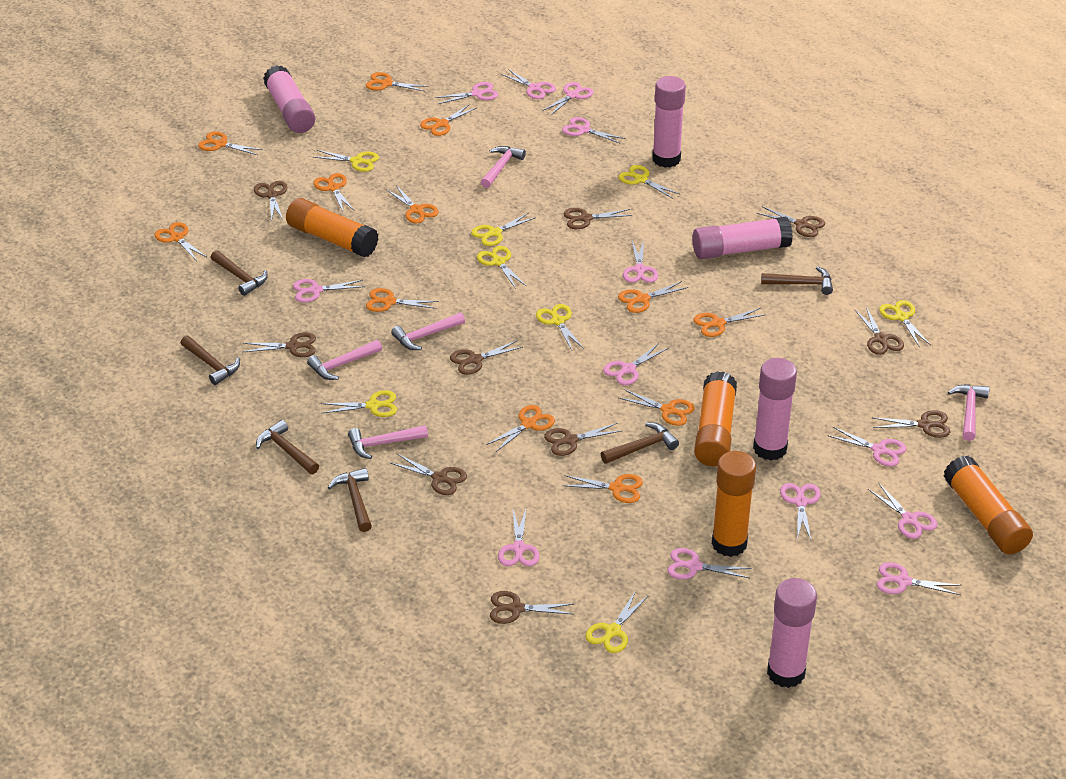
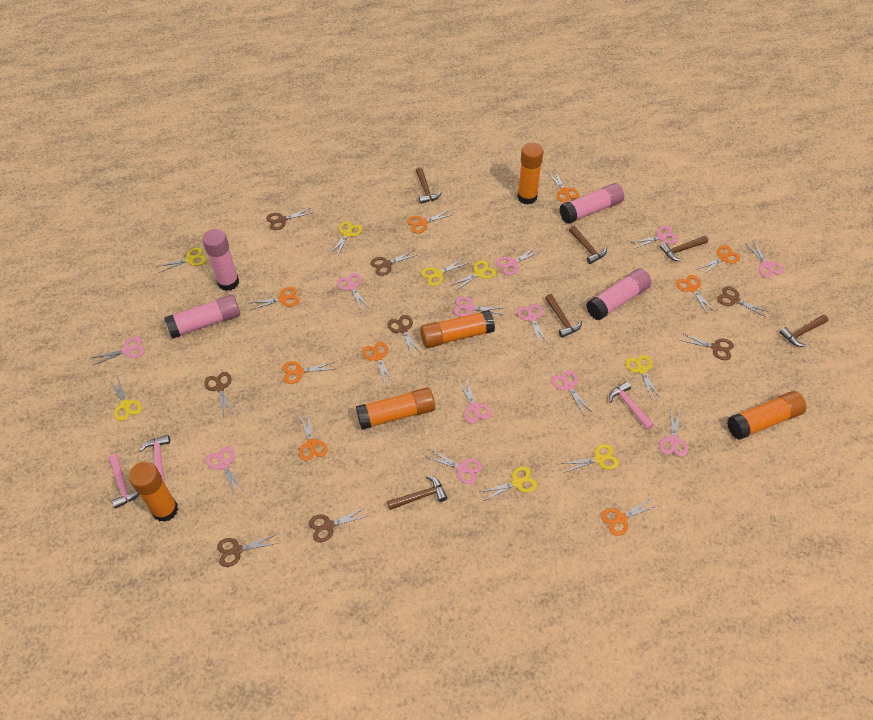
brown scissors: 10 -> 8
orange glue stick: 4 -> 5
orange scissors: 12 -> 9
pink glue stick: 5 -> 4
pink hammer: 5 -> 3
pink scissors: 13 -> 12

